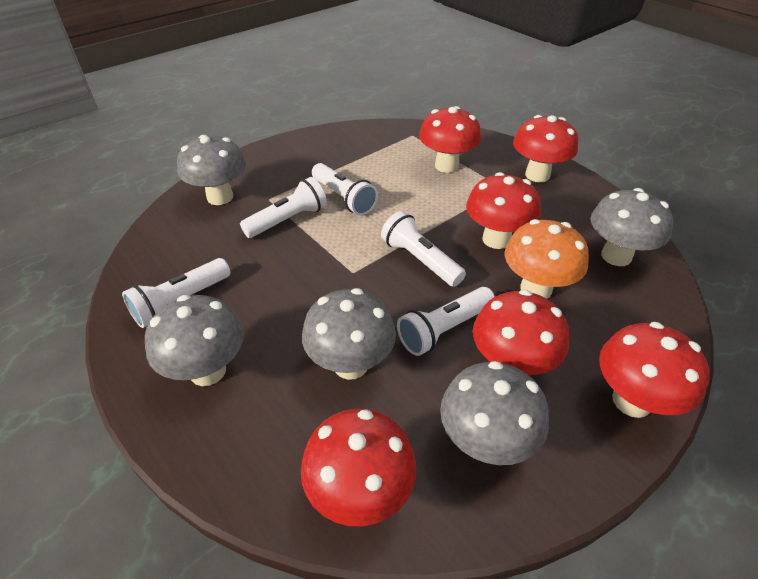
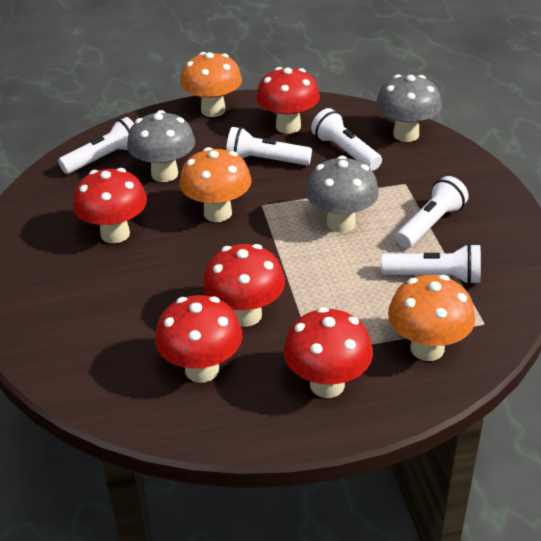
grey mushroom: 5 -> 3
orange mushroom: 1 -> 3
red mushroom: 6 -> 5

